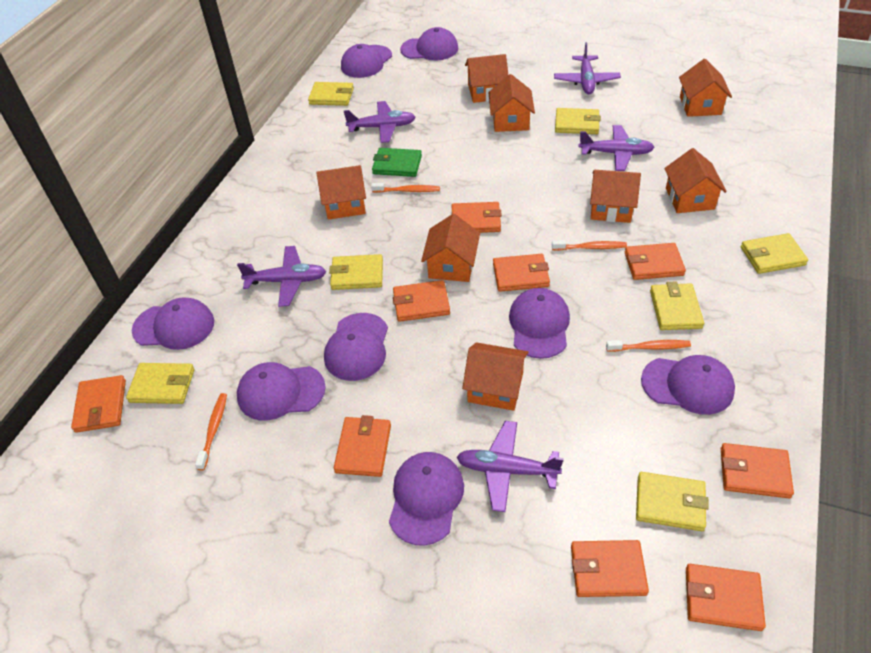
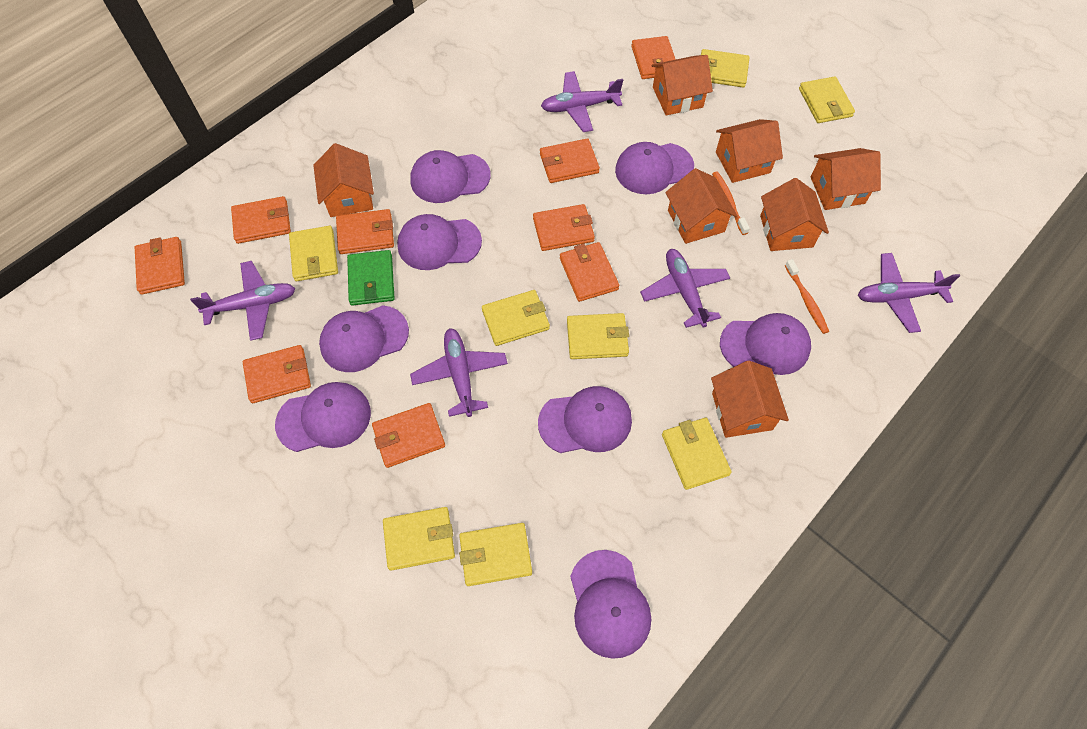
orange house: 8 -> 7
orange toothbrush: 4 -> 2
yellow wallet: 7 -> 8

